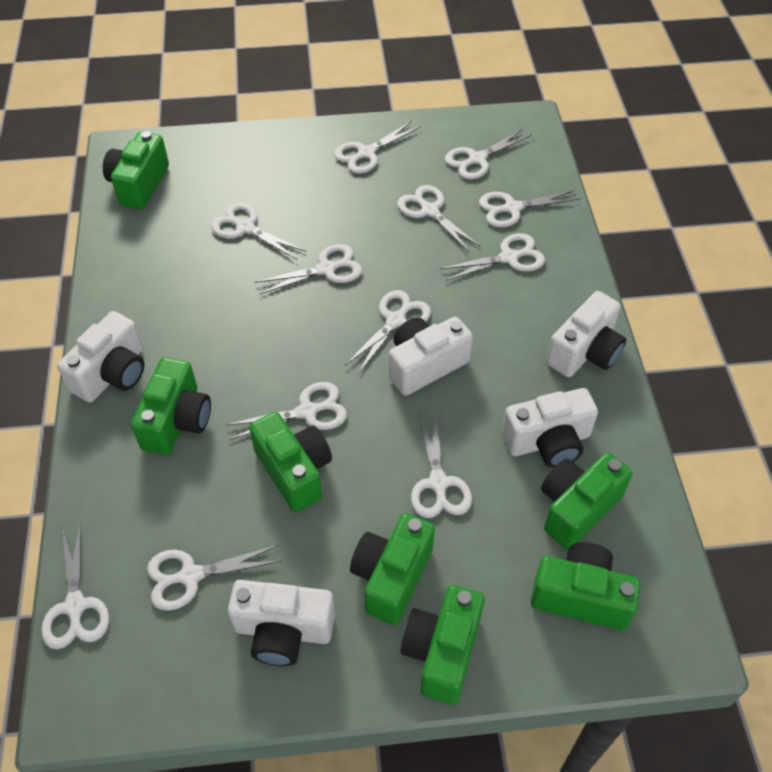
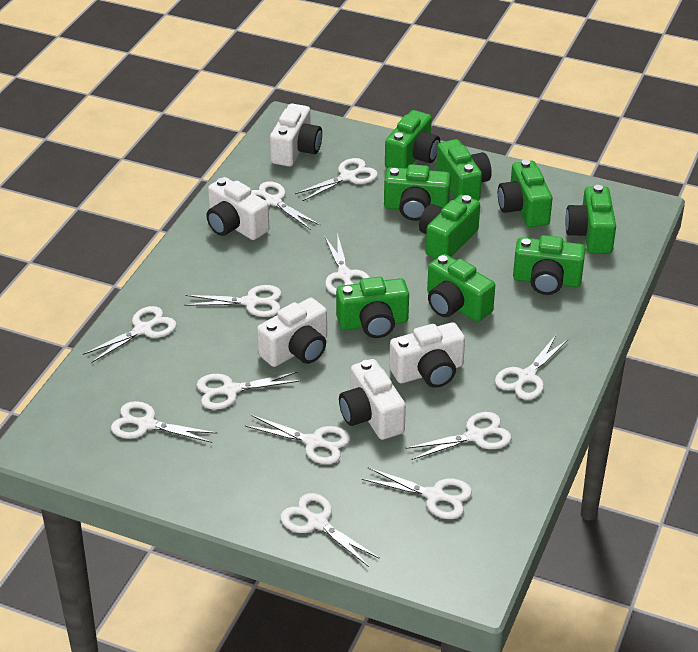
green camera: 7 -> 9

